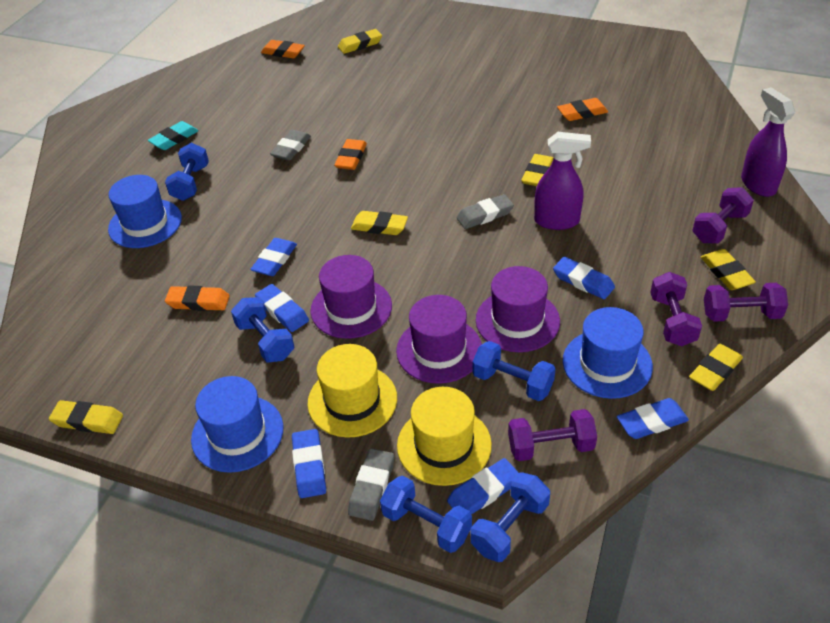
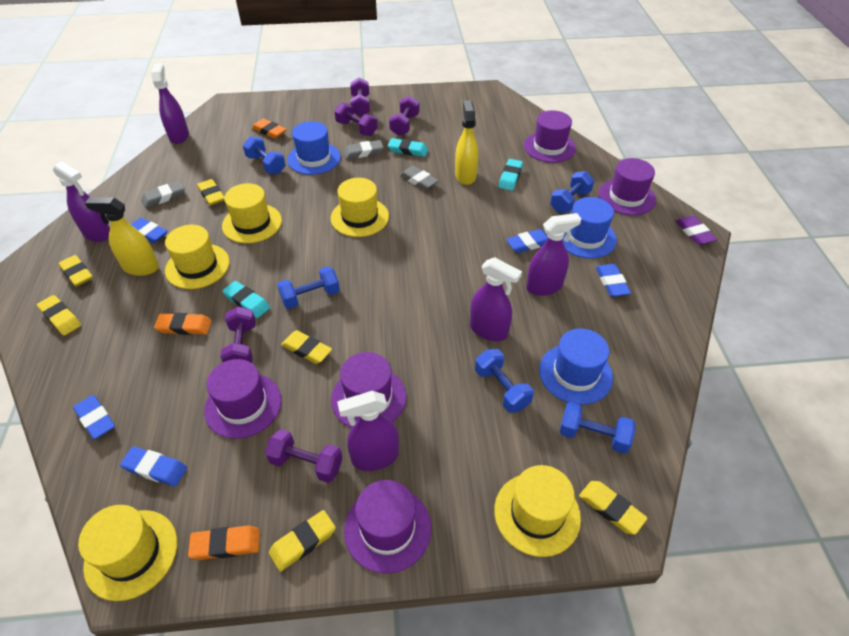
blue eraser: 6 -> 5
orange eraser: 4 -> 3
purple dumbbell: 4 -> 5
purple eraser: 0 -> 1
purple hat: 3 -> 5
purple spray bottle: 2 -> 5
turquoise eraser: 1 -> 3
yellow hat: 2 -> 5
yellow spray bottle: 0 -> 2

